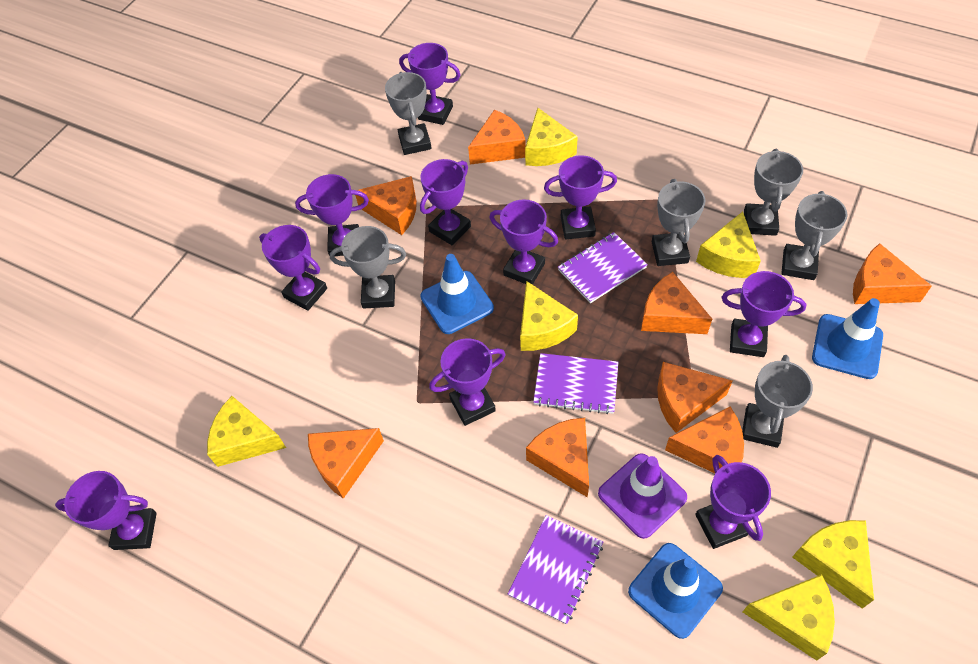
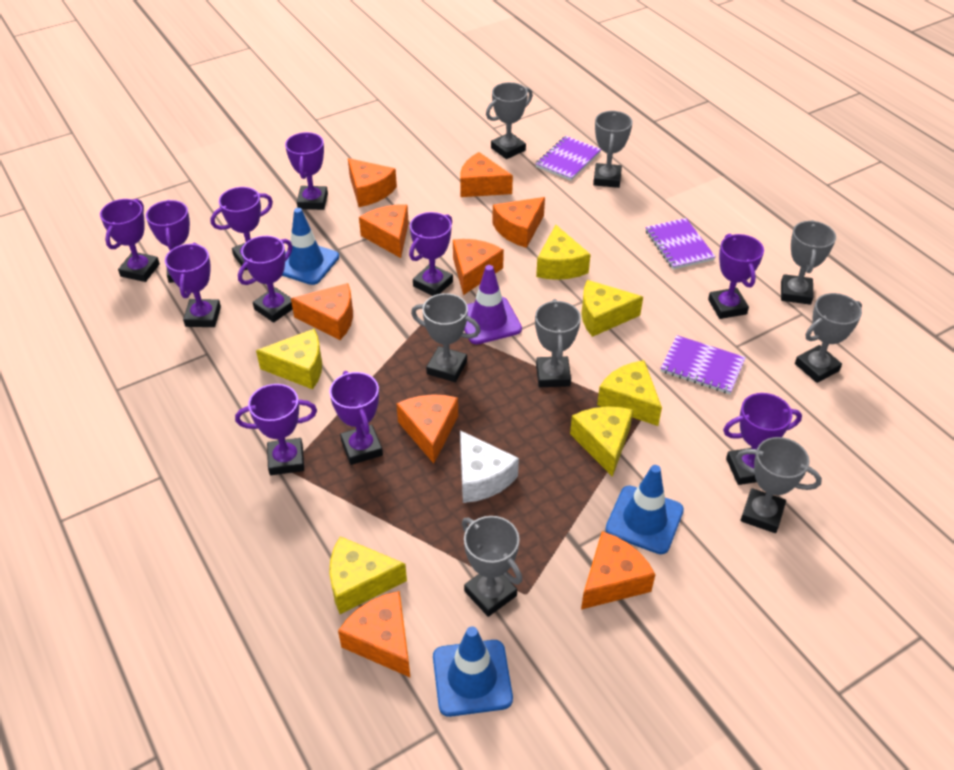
grey trophy: 6 -> 8
orange cheese: 8 -> 9
purple trophy: 10 -> 11
white cheese: 0 -> 1

